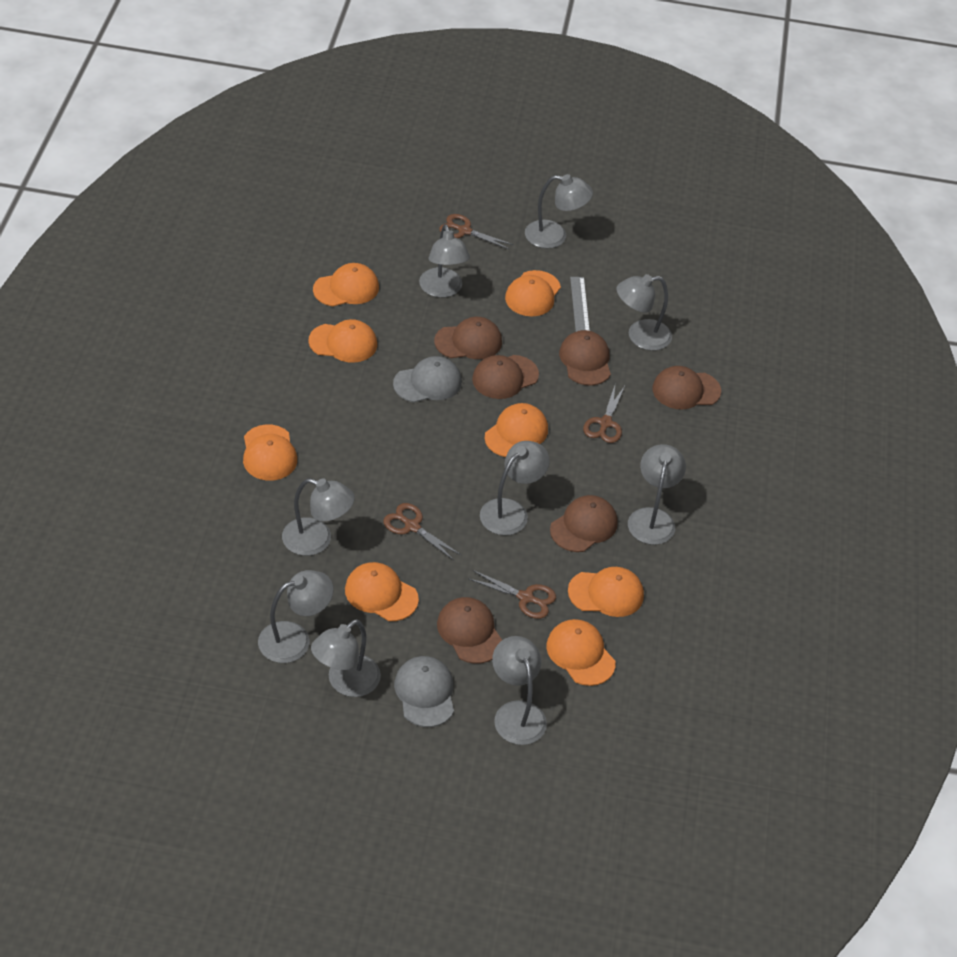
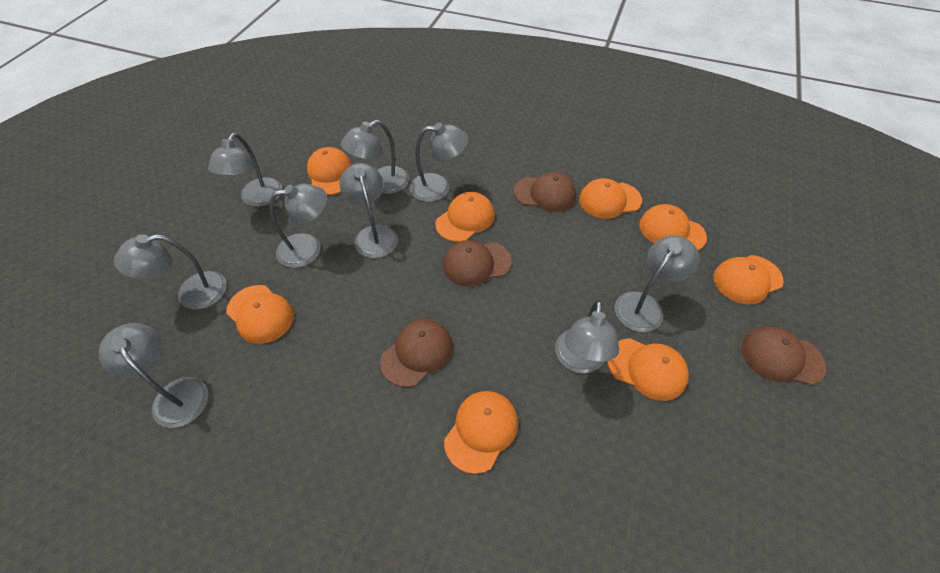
brown cap: 6 -> 4
brown scissors: 4 -> 0
grey cap: 2 -> 0
grey ruler: 1 -> 0

